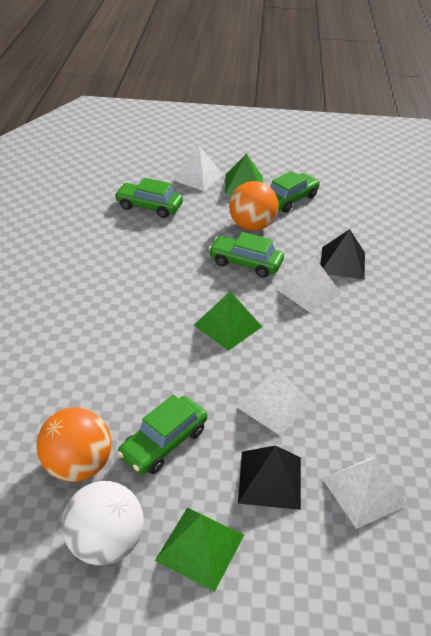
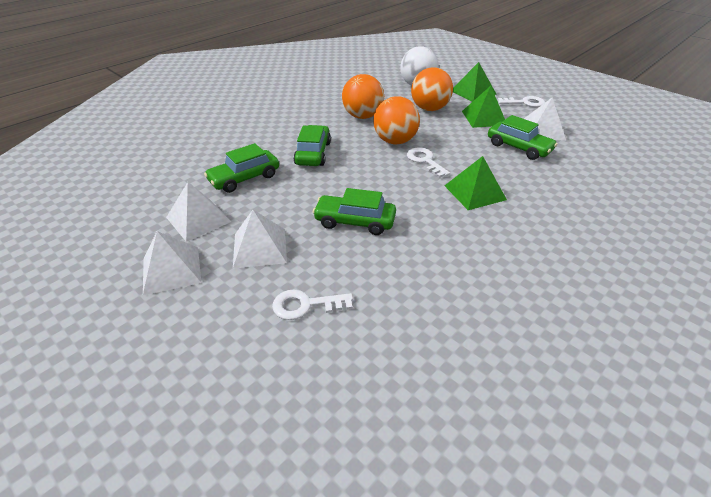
black pyramid: 2 -> 0
orange ball: 2 -> 3
white key: 0 -> 3

